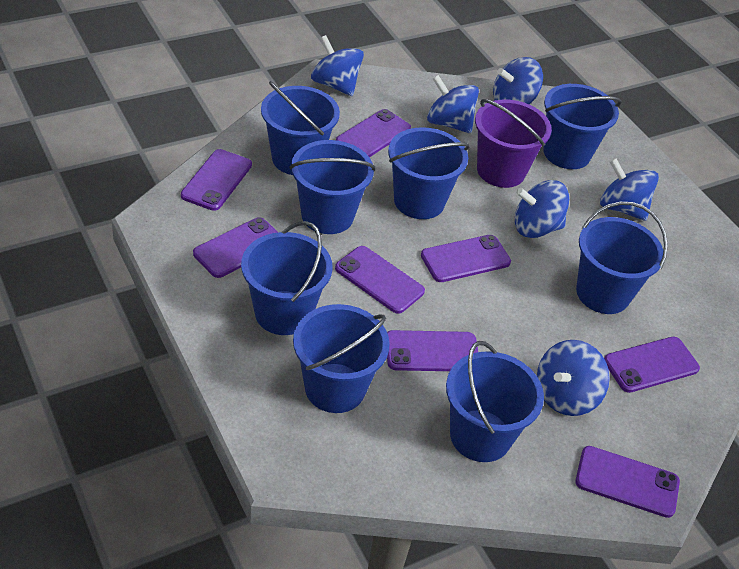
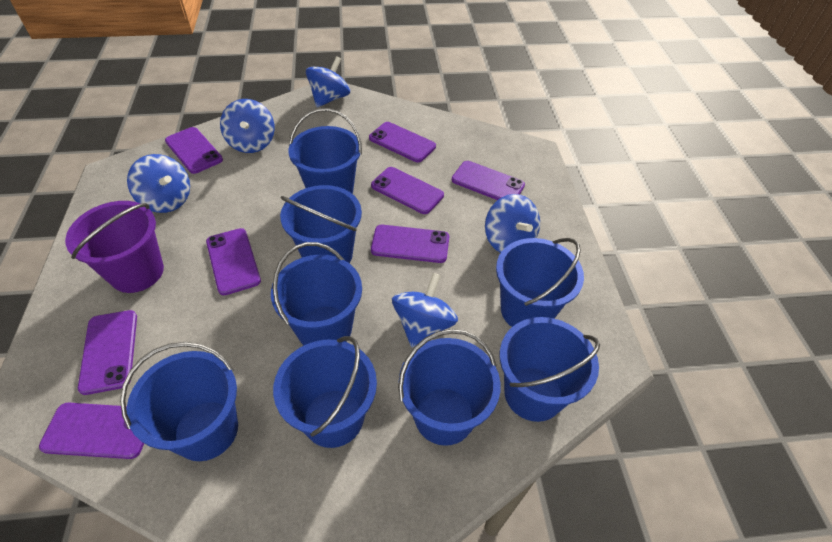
blue spinning top: 6 -> 5

